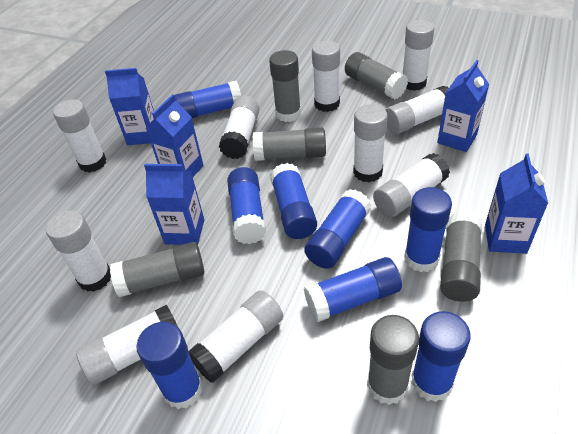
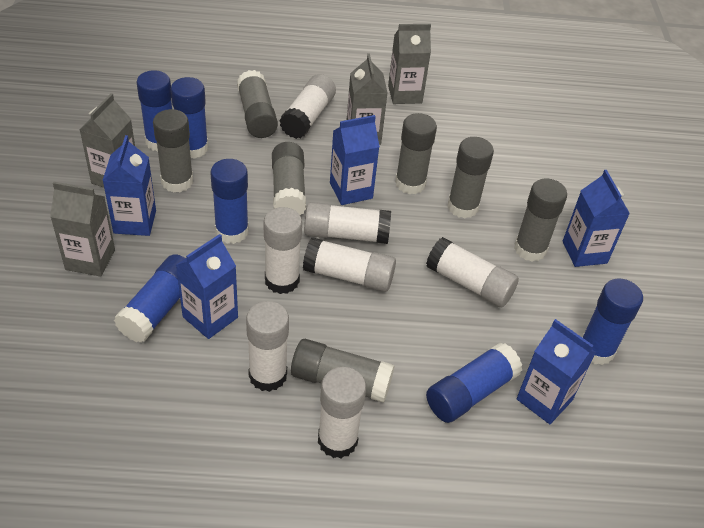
blue glue stick: 8 -> 6
grey carton: 0 -> 4
grey glue stick: 6 -> 7
white glue stick: 10 -> 7

